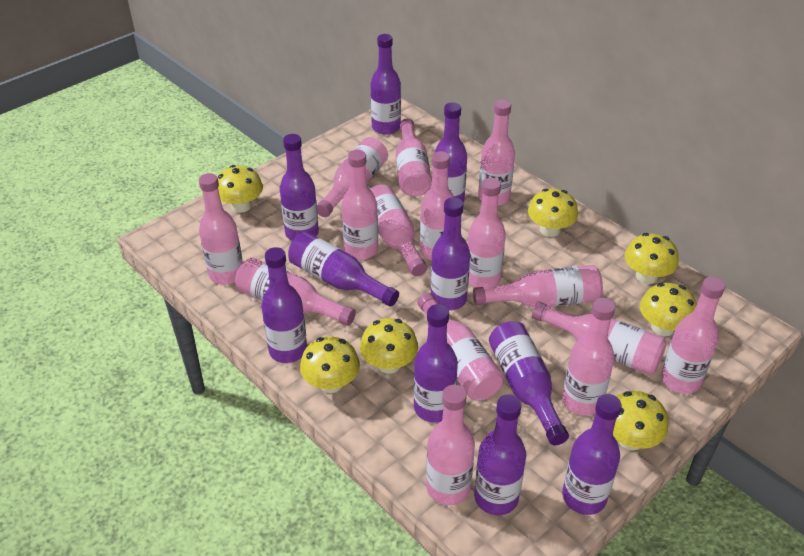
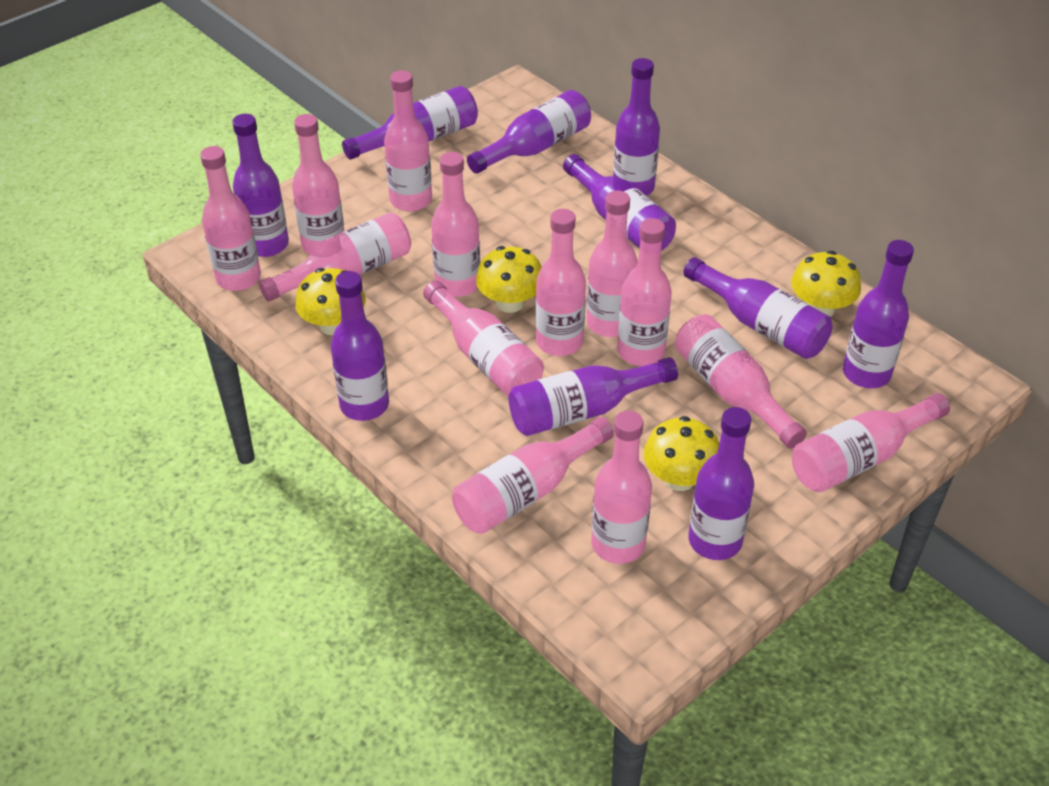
pink bottle: 15 -> 13
yellow mushroom: 7 -> 4

